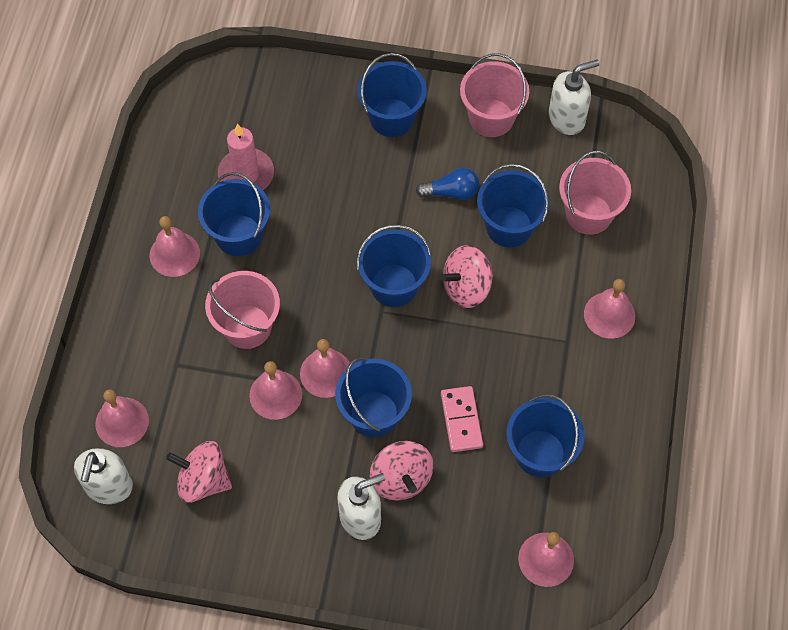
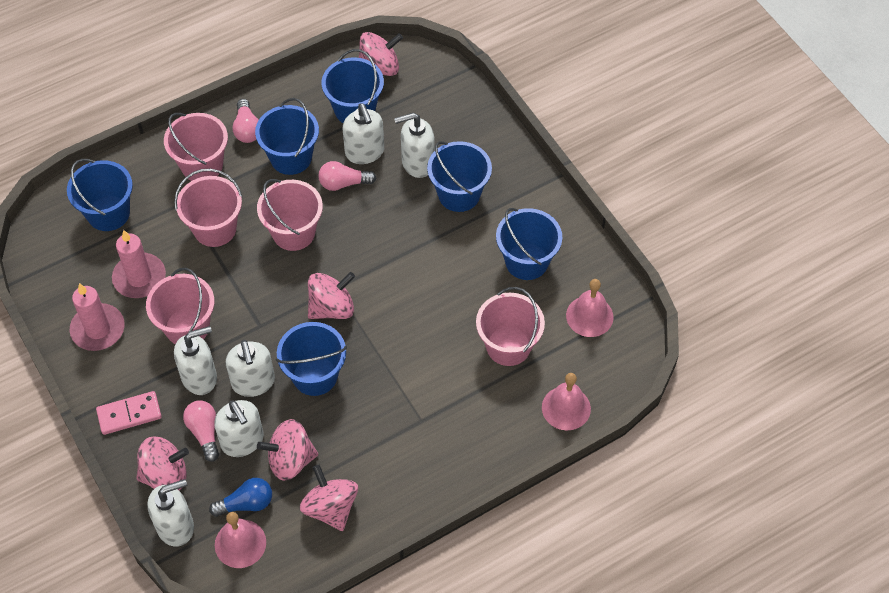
pink bell: 6 -> 3
pink bucket: 3 -> 5
pink candle: 1 -> 2
pink light bulb: 0 -> 3
pink spinning top: 3 -> 5
white soap dispenser: 3 -> 6

